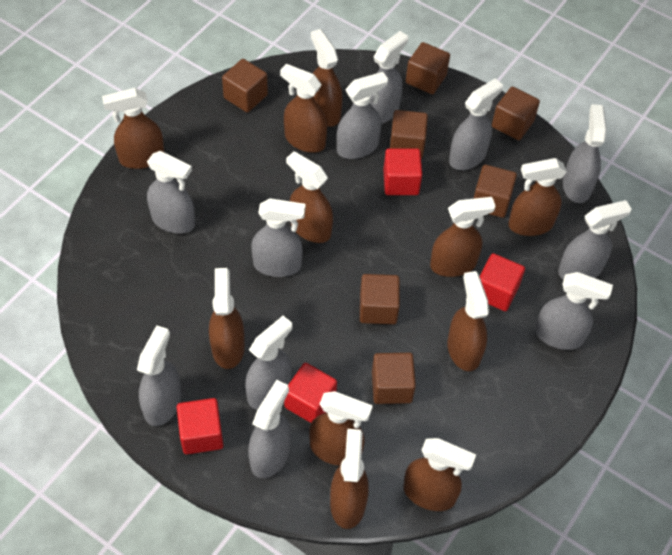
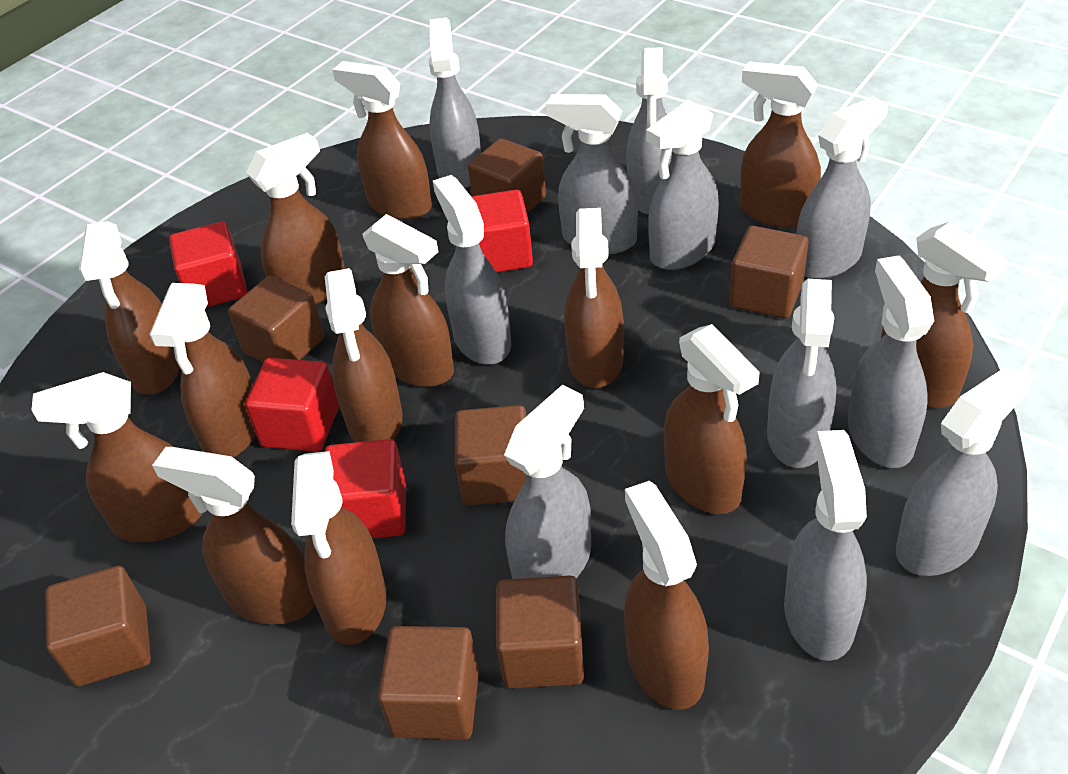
brown spray bottle: 11 -> 14

